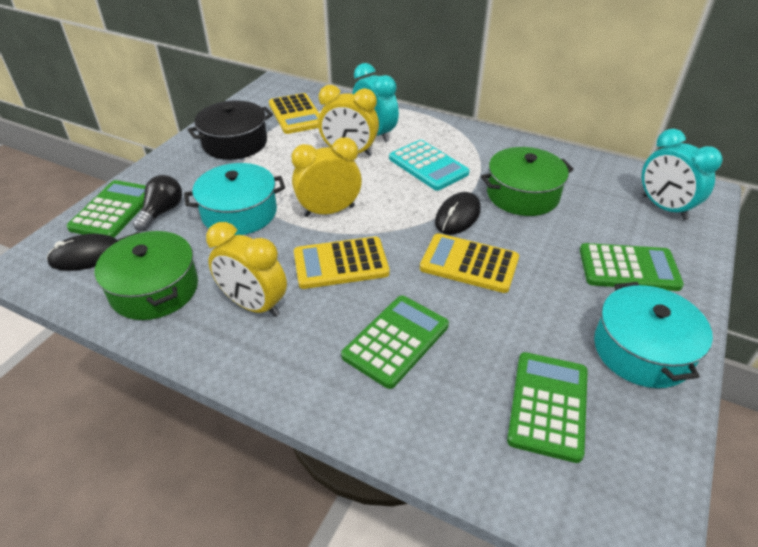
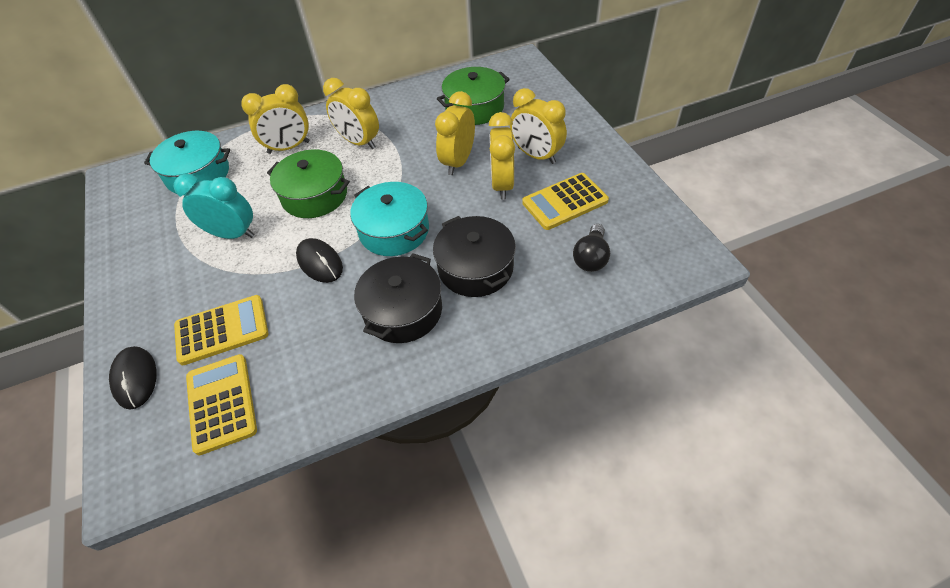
black pot: 1 -> 2
green calculator: 4 -> 0
turquoise calculator: 1 -> 0
turquoise clock: 2 -> 1
yellow clock: 3 -> 5

